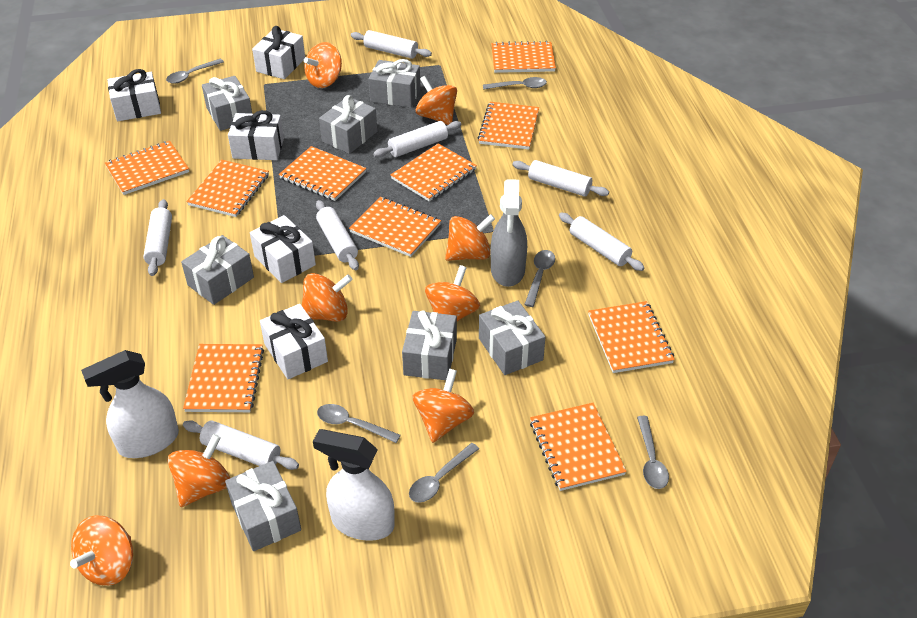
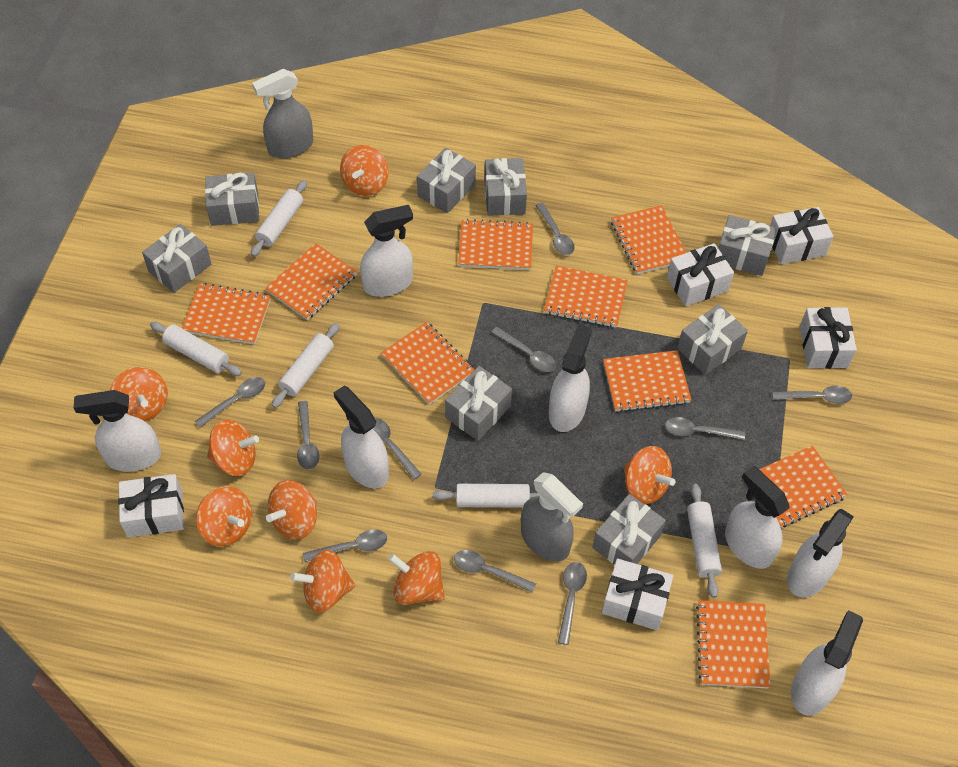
grey gift: 7 -> 8
grey spoon: 6 -> 10
grey spray bottle: 1 -> 2
orange notebook: 10 -> 9
white rolling pin: 7 -> 5
white spray bottle: 2 -> 7

